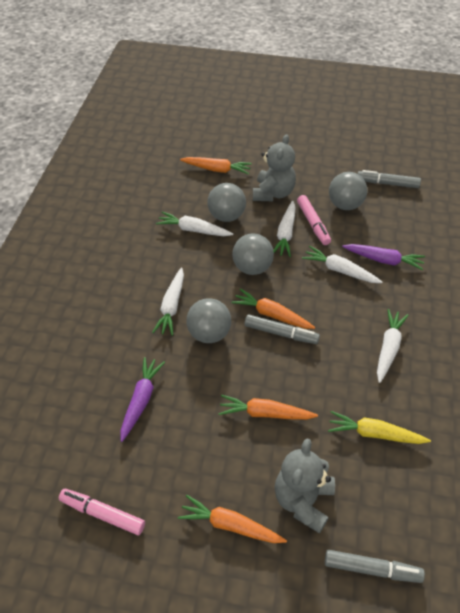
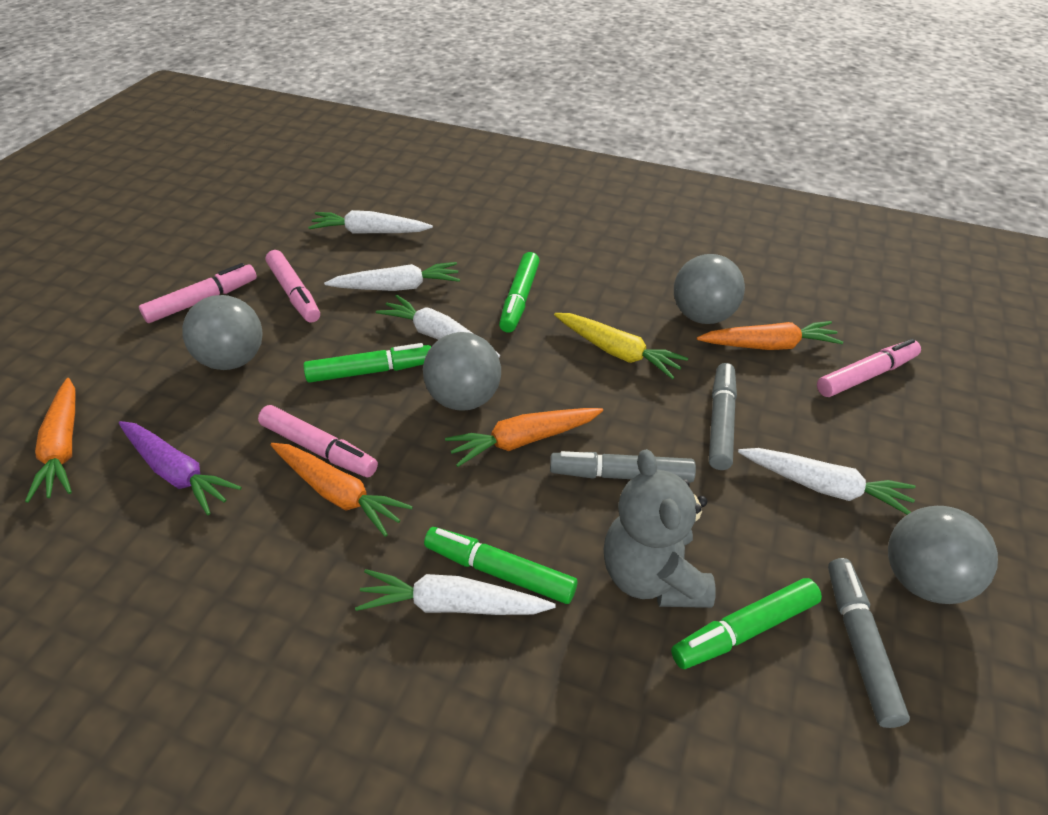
green marker: 0 -> 4
grey teddy bear: 2 -> 1
pink marker: 2 -> 4
purple carrot: 2 -> 1

